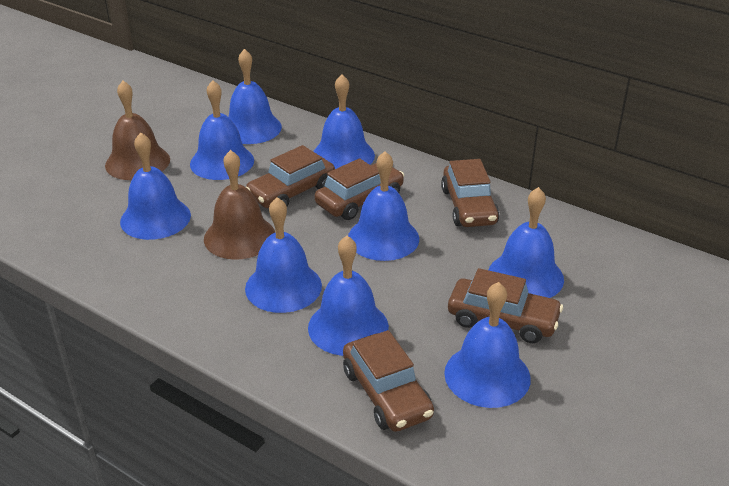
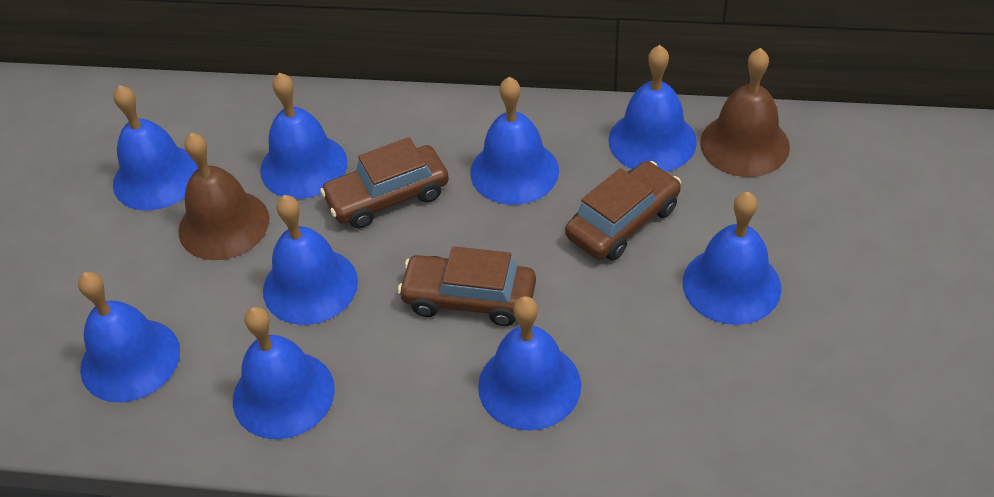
brown car: 5 -> 3

